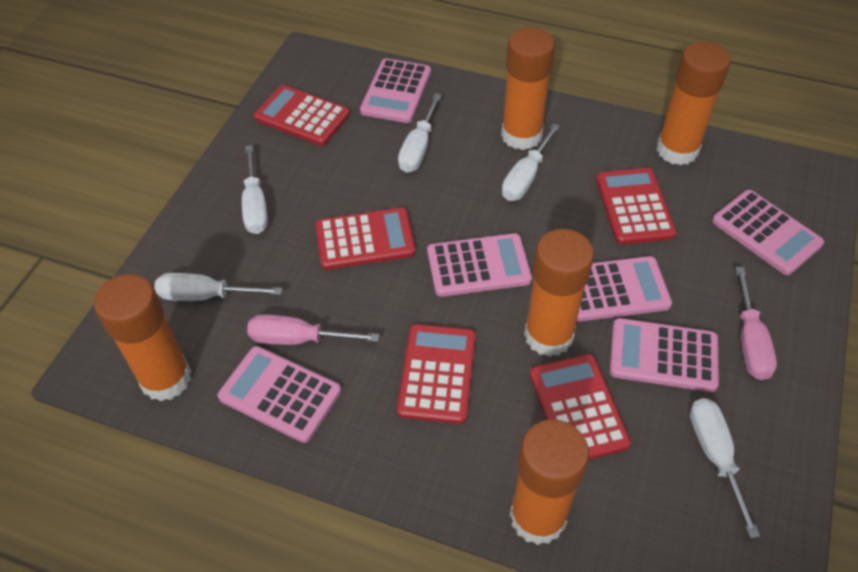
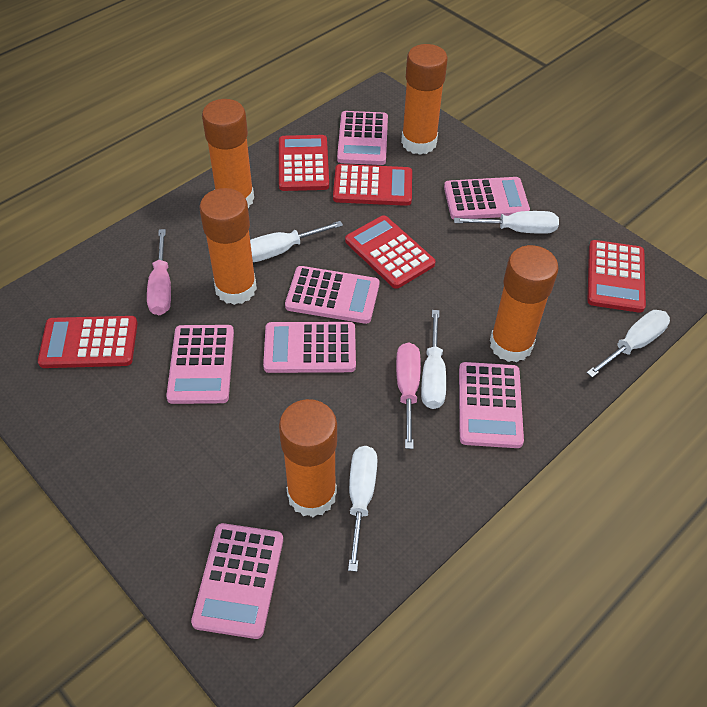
pink calculator: 6 -> 7

